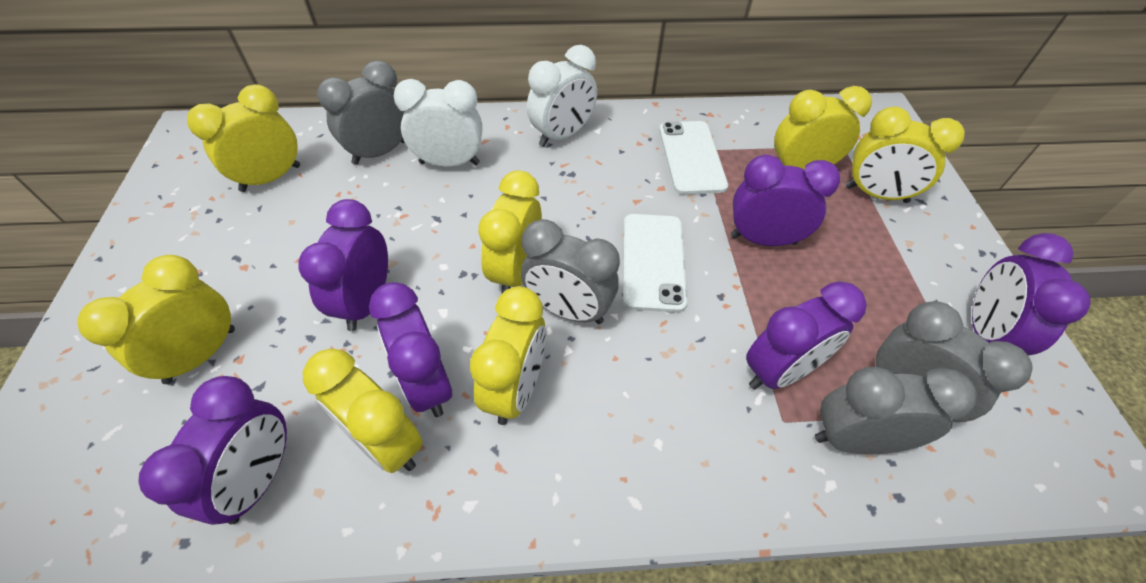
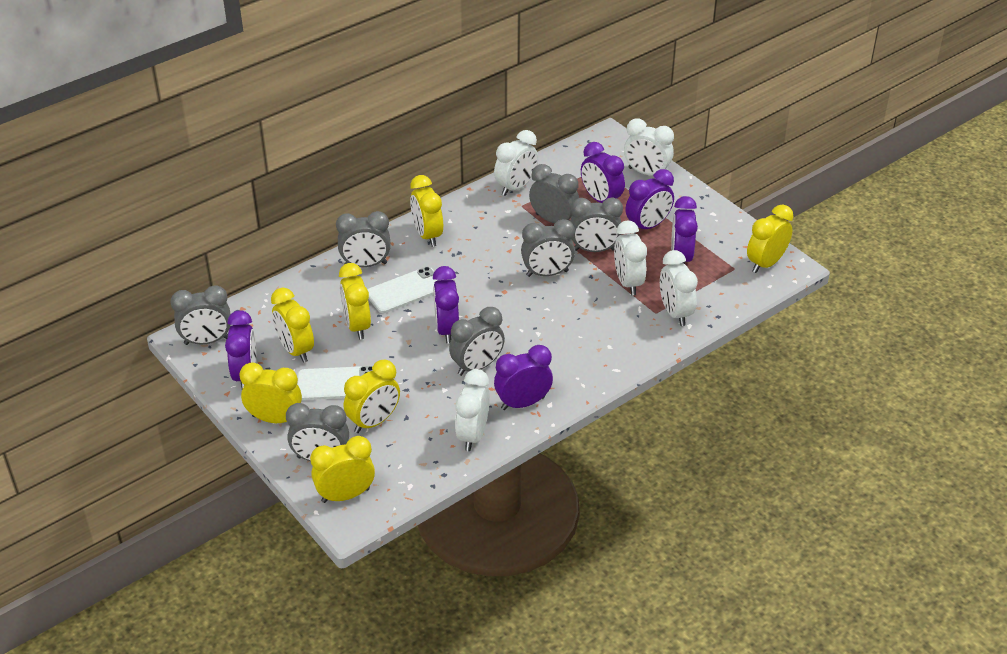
grey clock: 4 -> 7
white clock: 2 -> 5

